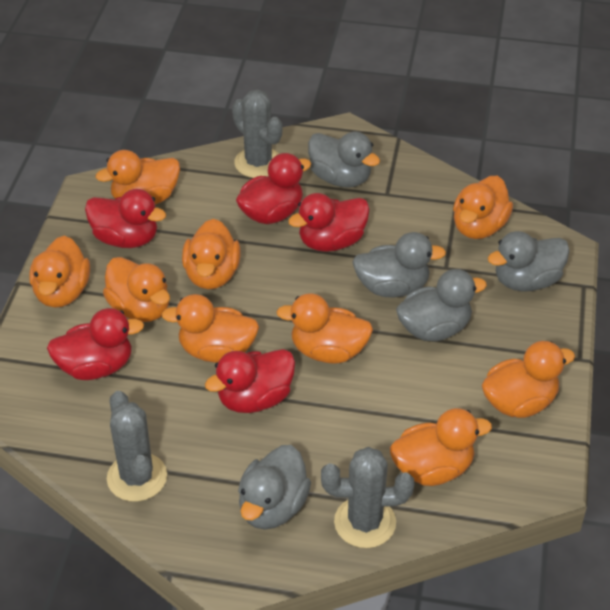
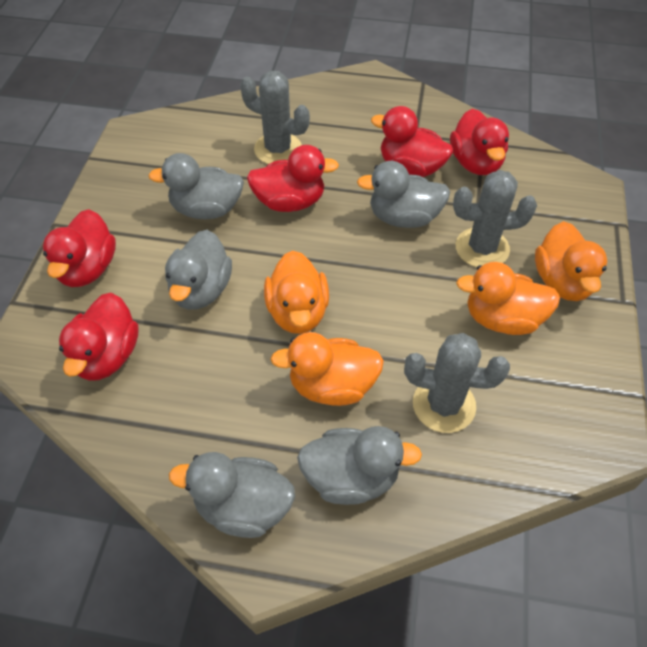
orange duck: 9 -> 4

